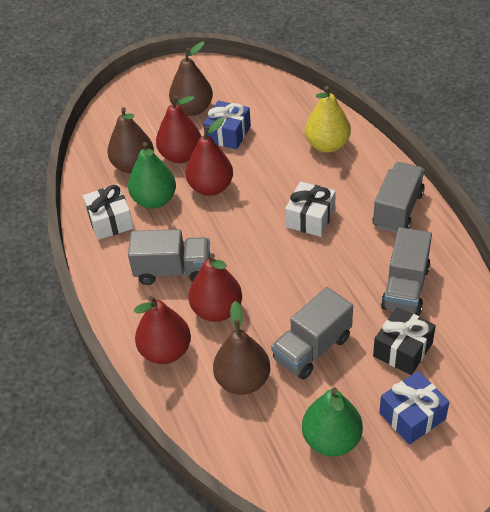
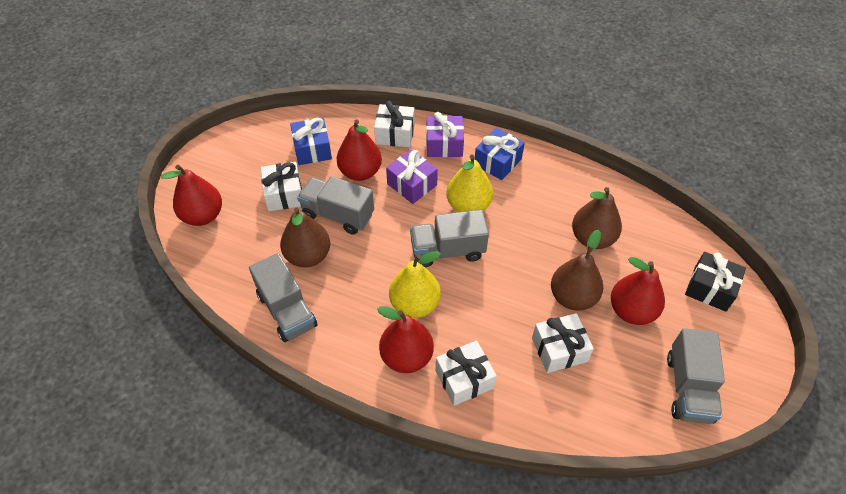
green pear: 2 -> 0
purple gift: 0 -> 2
white gift: 2 -> 4
yellow pear: 1 -> 2

